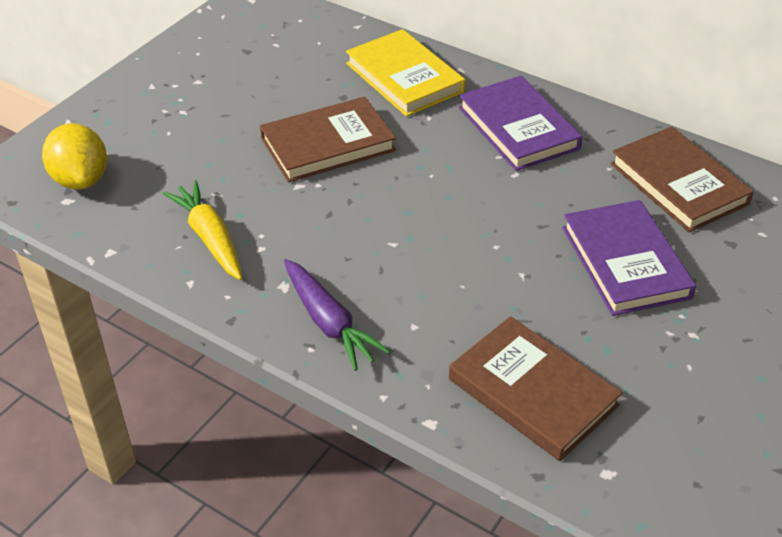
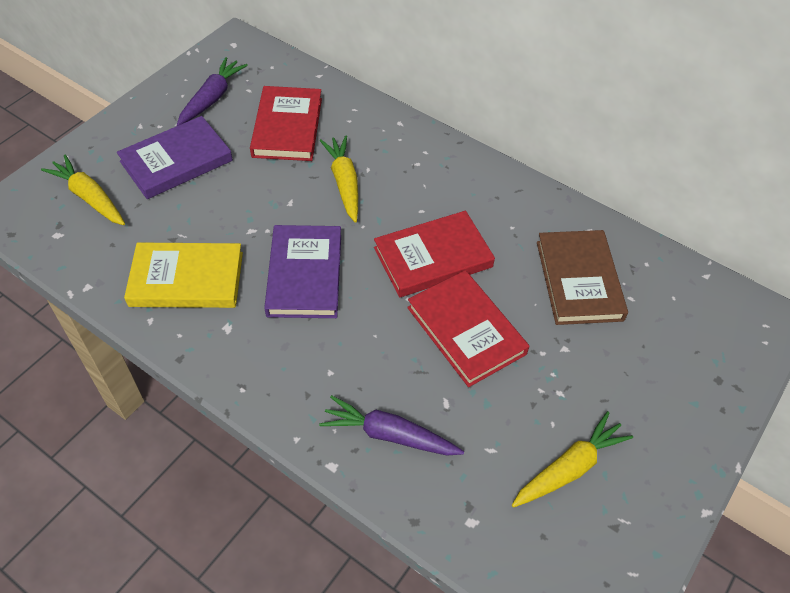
brown book: 3 -> 1
purple carrot: 1 -> 2
red book: 0 -> 3
yellow carrot: 1 -> 3
yellow lemon: 1 -> 0

